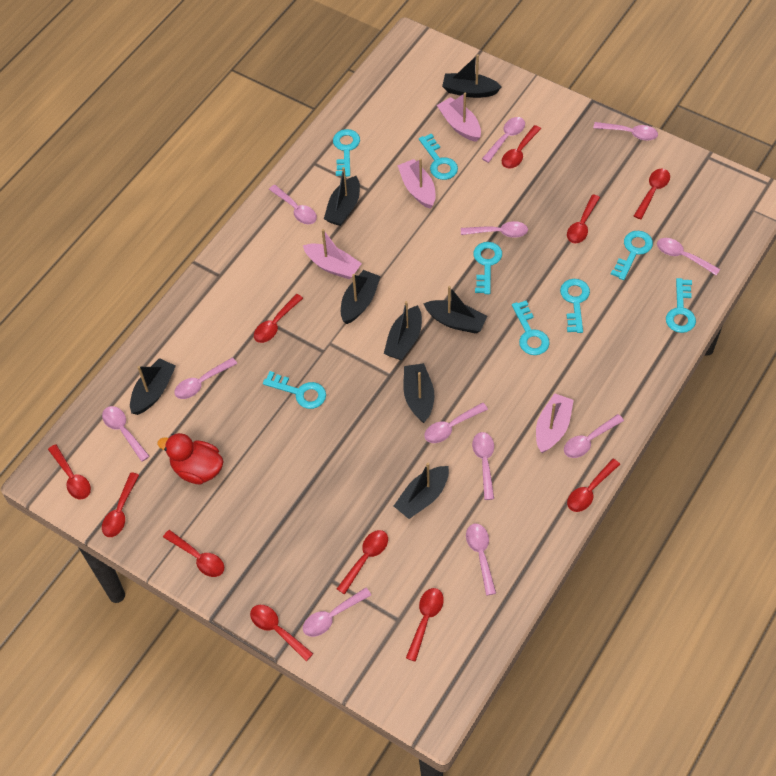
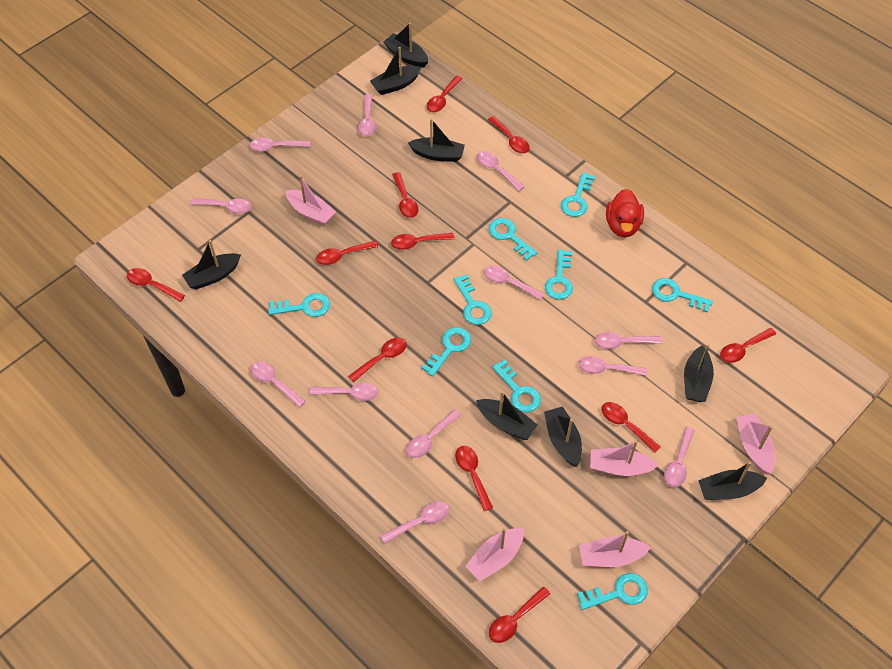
pink boat: 4 -> 5
turquoise key: 8 -> 9

